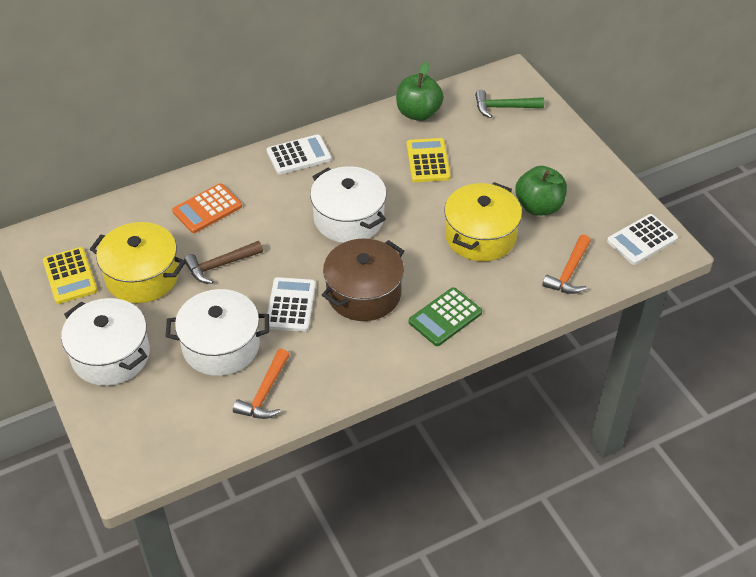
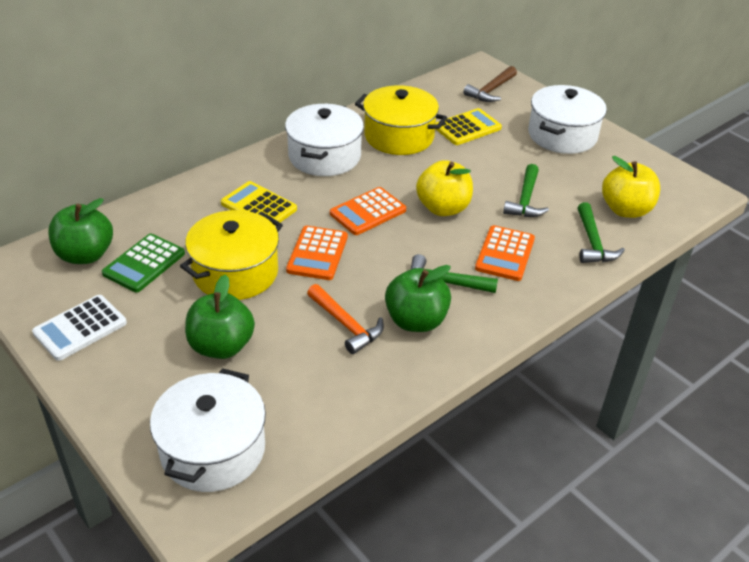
brown pot: 1 -> 0
green apple: 2 -> 3
green hammer: 1 -> 3
orange calculator: 1 -> 3
orange hammer: 2 -> 1
white calculator: 3 -> 1
yellow apple: 0 -> 2

